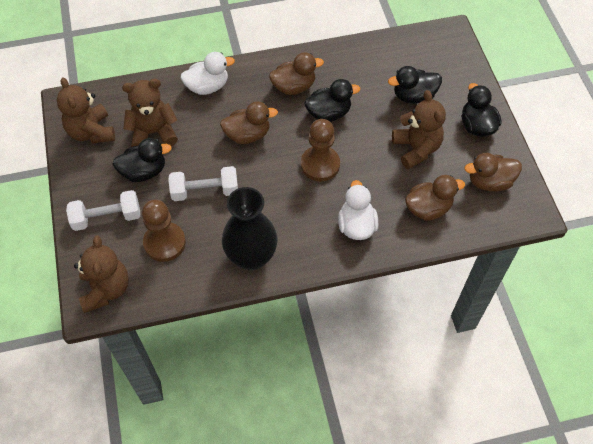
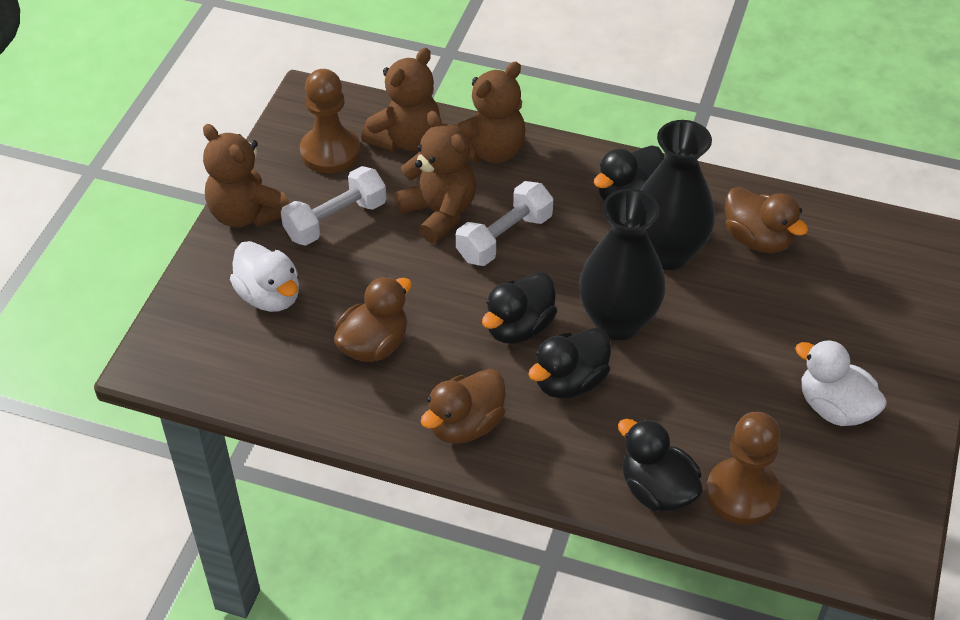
black vase: 1 -> 2
brown duck: 4 -> 3

